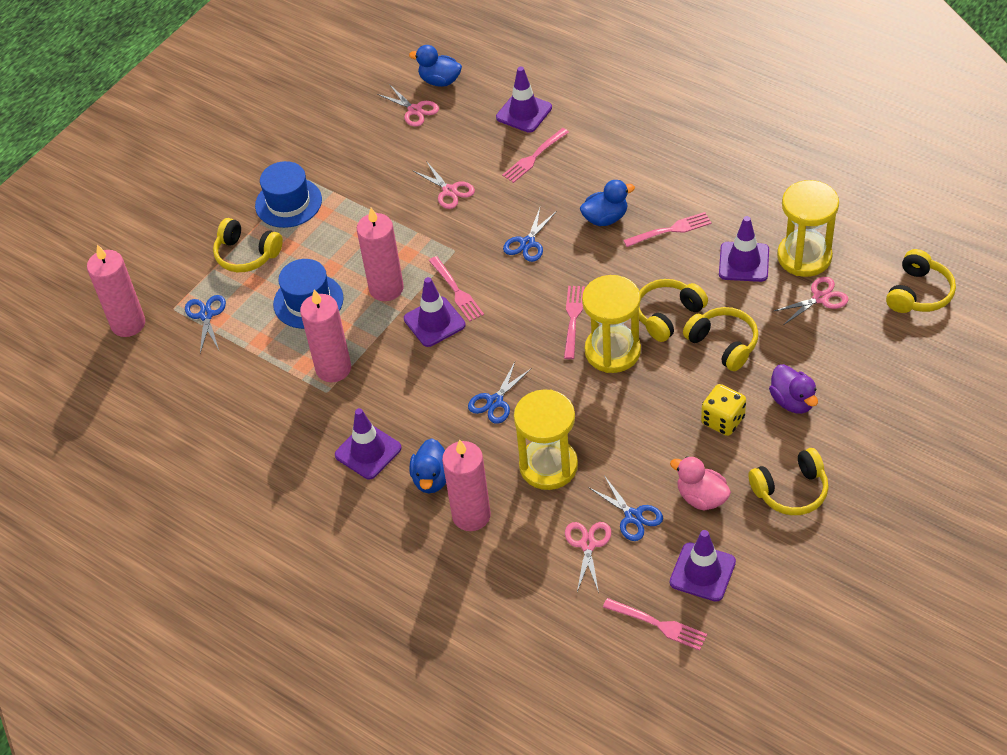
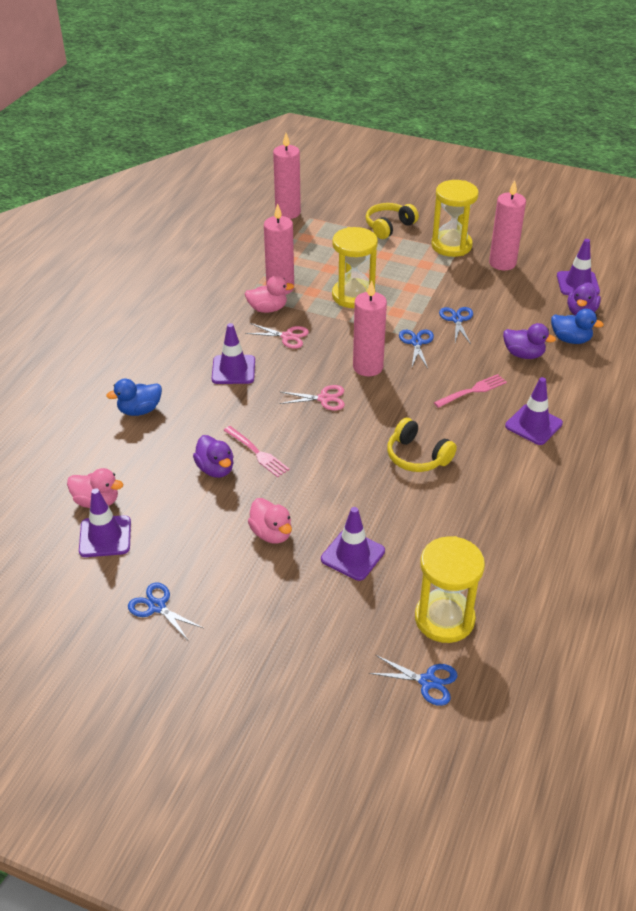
blue duck: 3 -> 2
blue hat: 2 -> 0
pink duck: 1 -> 3
pink fork: 5 -> 2
pink scissors: 4 -> 2
purple duck: 1 -> 3
yellow dice: 1 -> 0
yellow headphones: 5 -> 2

